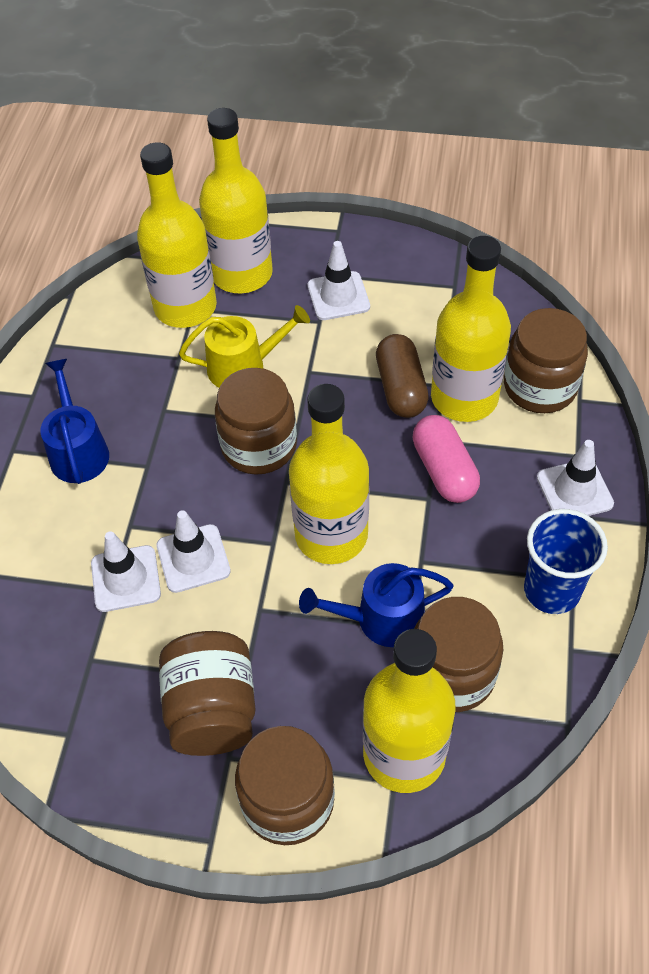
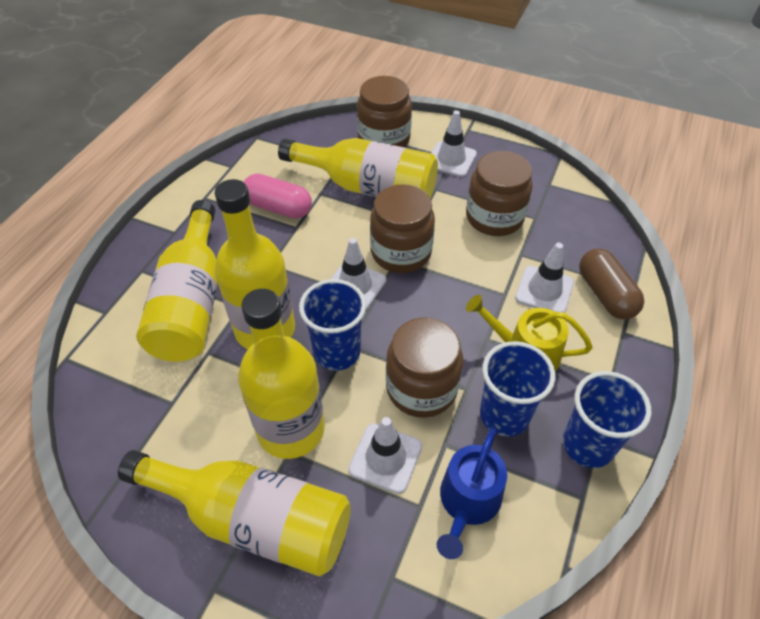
blue cup: 1 -> 3
blue watering can: 2 -> 1
brown jar: 5 -> 4

